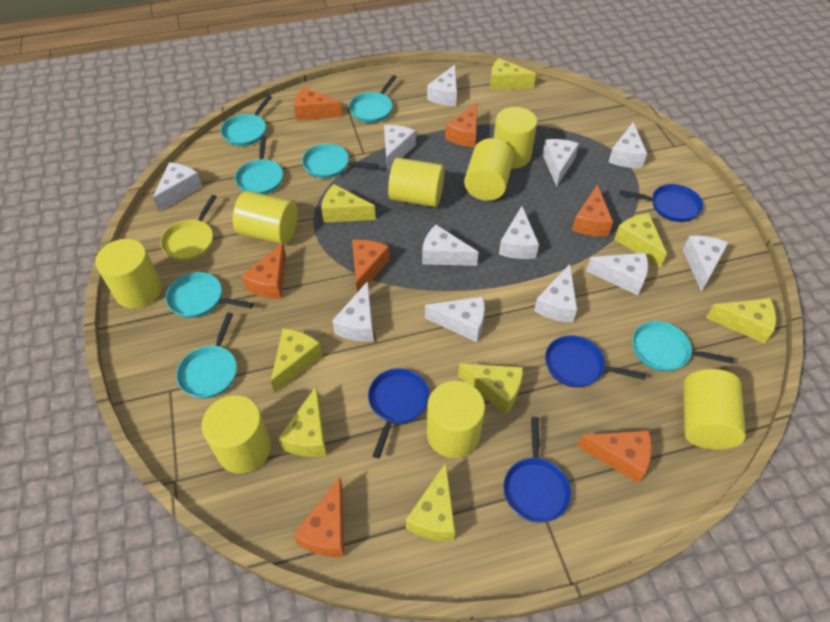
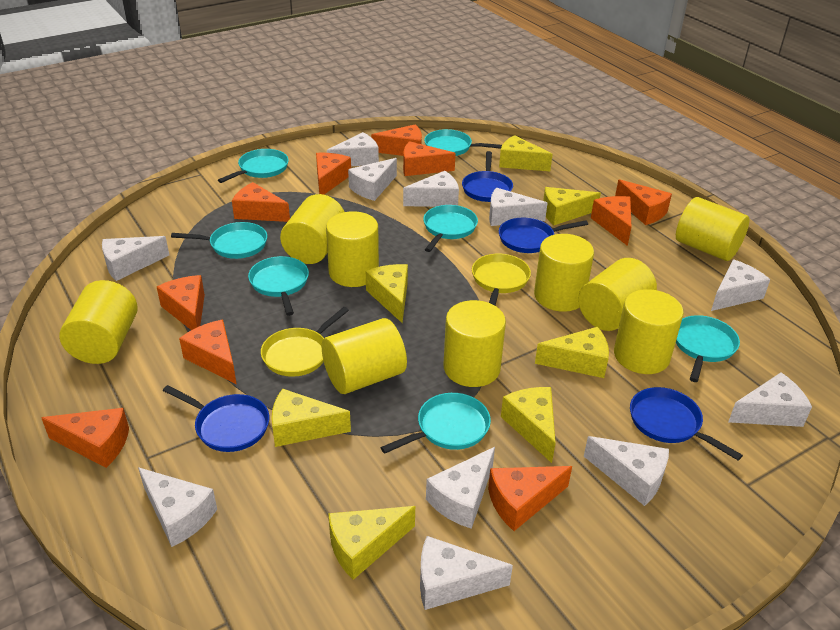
orange cheese: 7 -> 10
white cheese: 12 -> 11
yellow cheese: 8 -> 7
yellow cylinder: 8 -> 9
yellow pan: 1 -> 2

